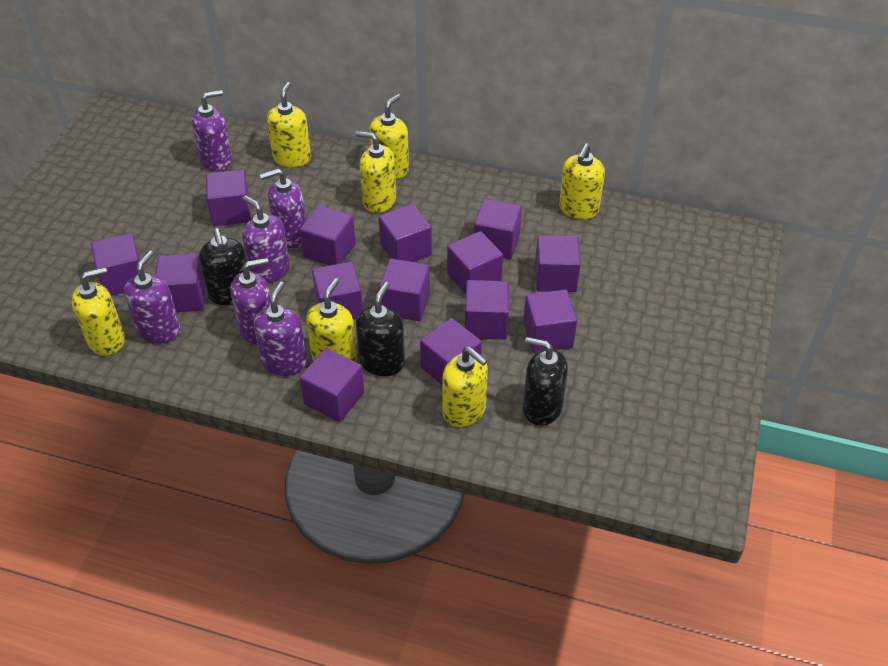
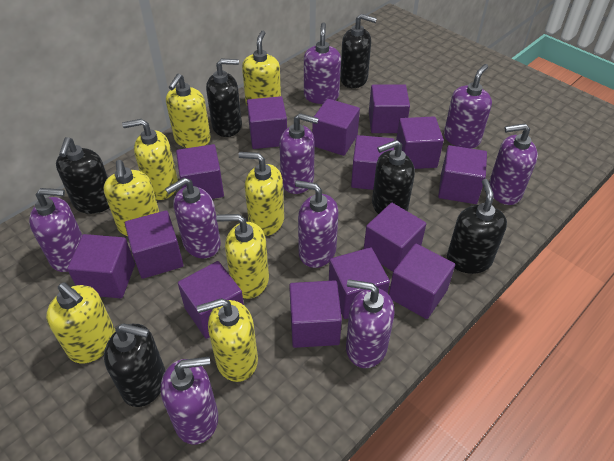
black soap dispenser: 3 -> 6
purple soap dispenser: 6 -> 9
yellow soap dispenser: 7 -> 8

